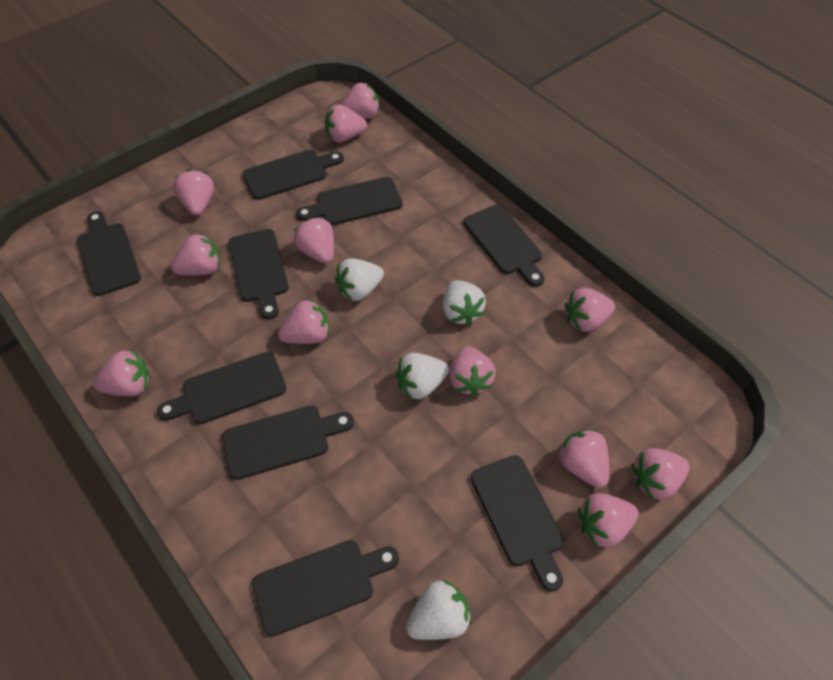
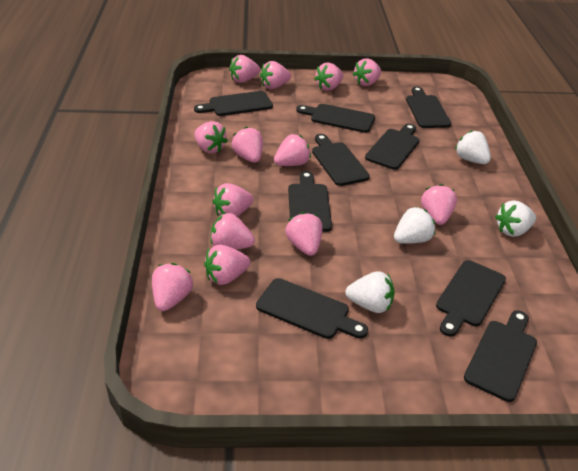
pink strawberry: 12 -> 13

